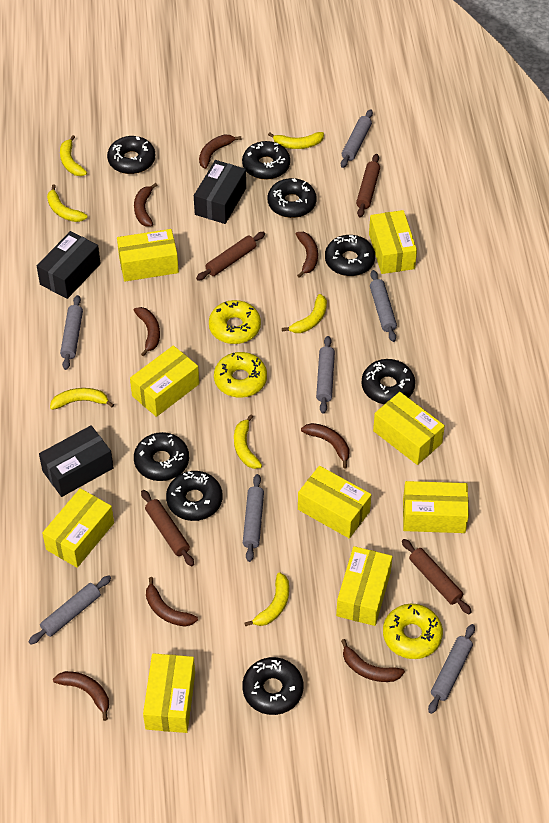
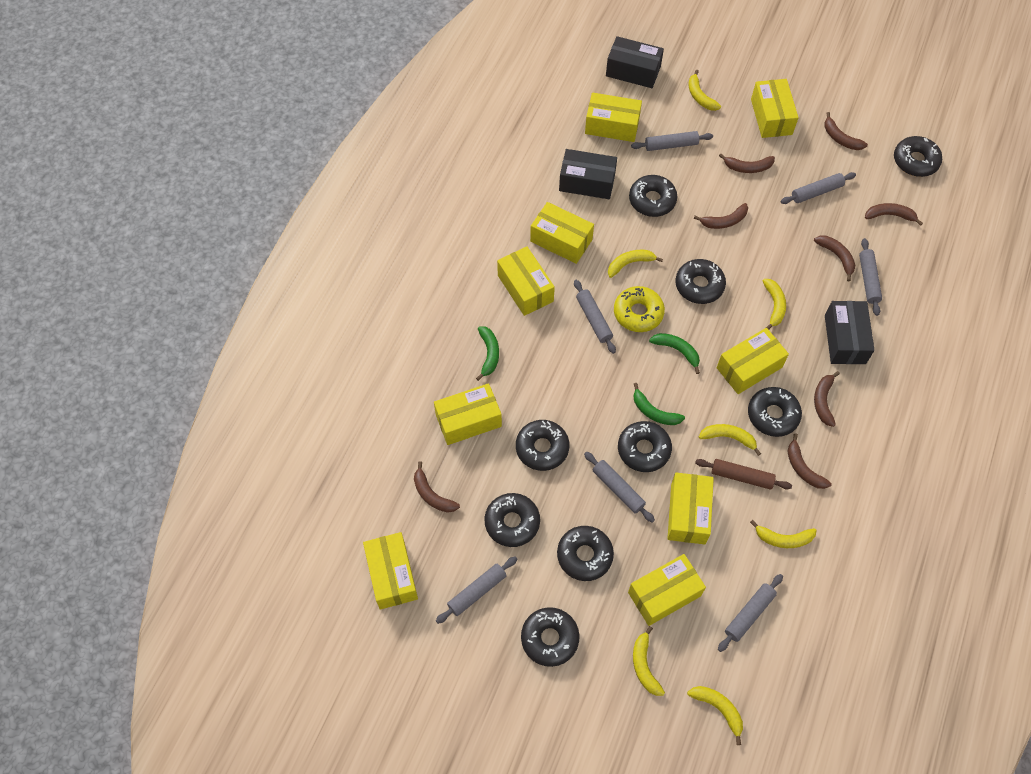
black donut: 8 -> 9
brown rolling pin: 4 -> 1
green banana: 0 -> 3
yellow donut: 3 -> 1

